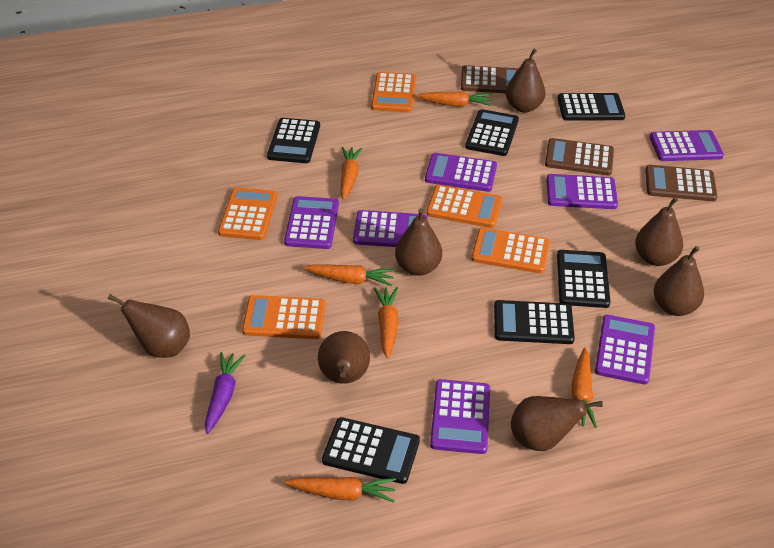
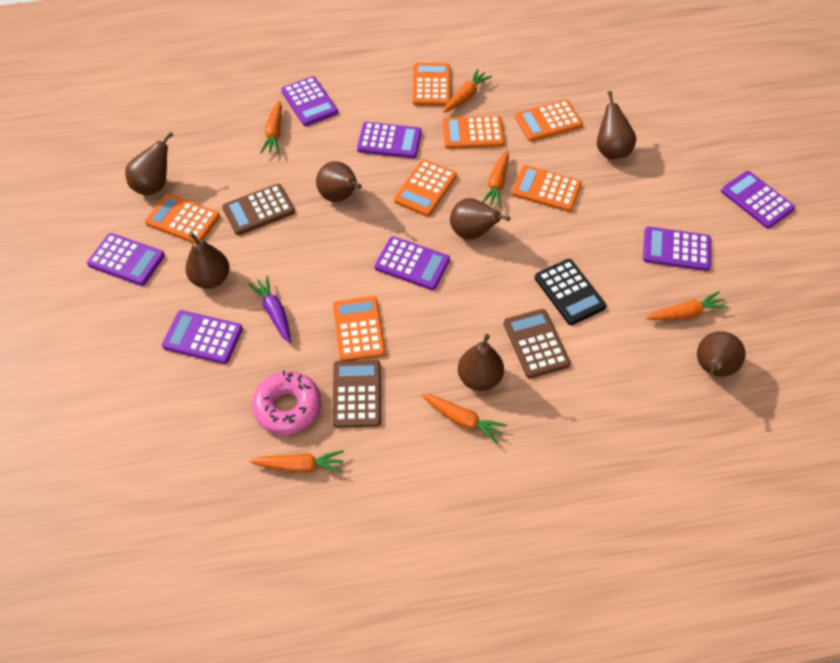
black calculator: 6 -> 1
orange calculator: 5 -> 7
pink donut: 0 -> 1

